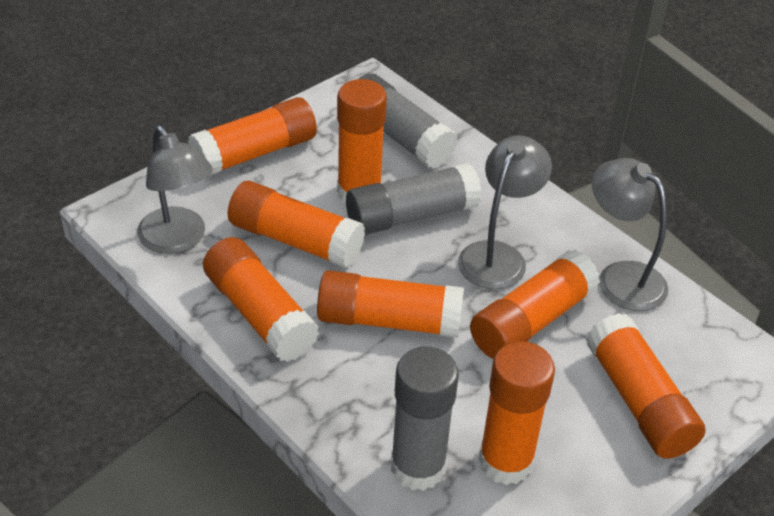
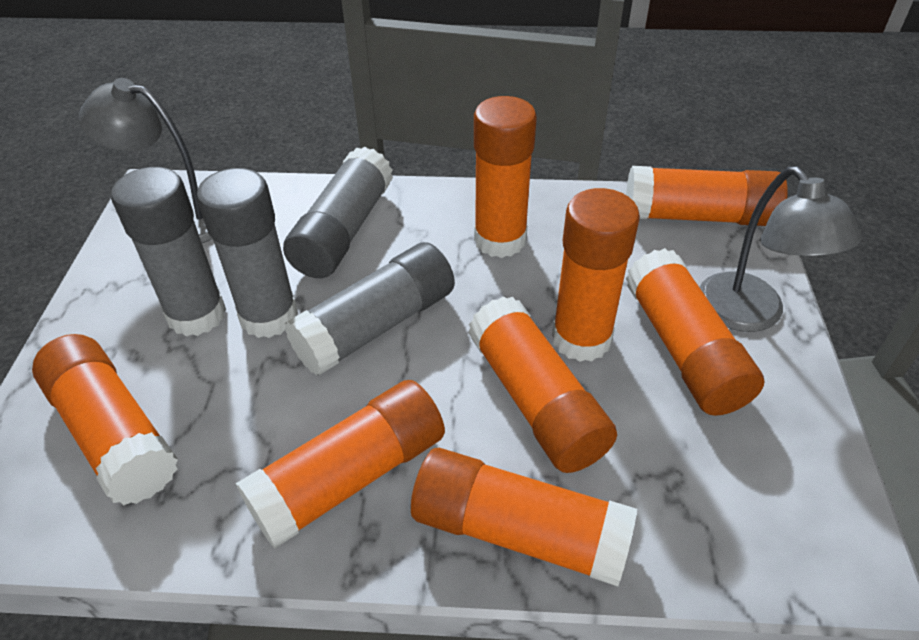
grey glue stick: 3 -> 4
grey lamp: 3 -> 2

